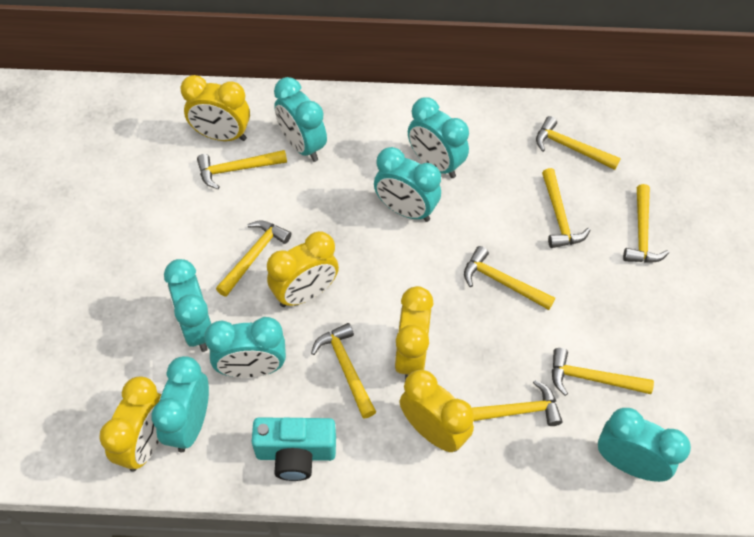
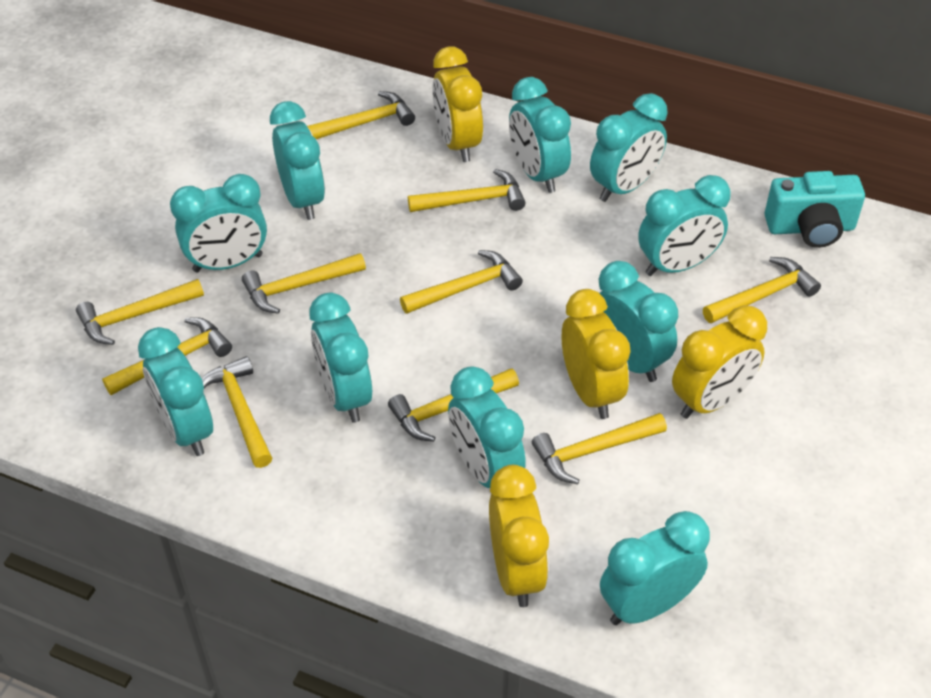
turquoise clock: 7 -> 10
yellow clock: 5 -> 4
yellow hammer: 9 -> 10

